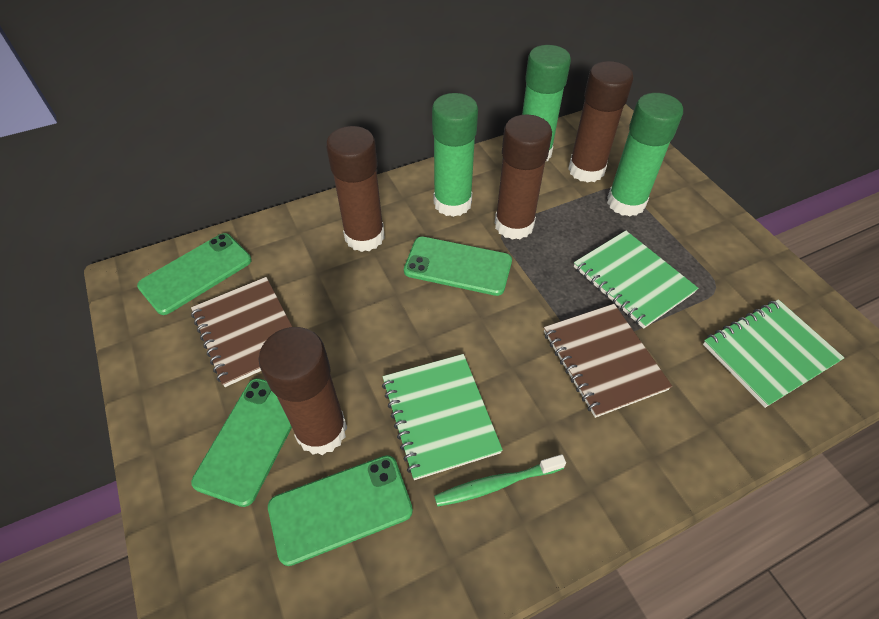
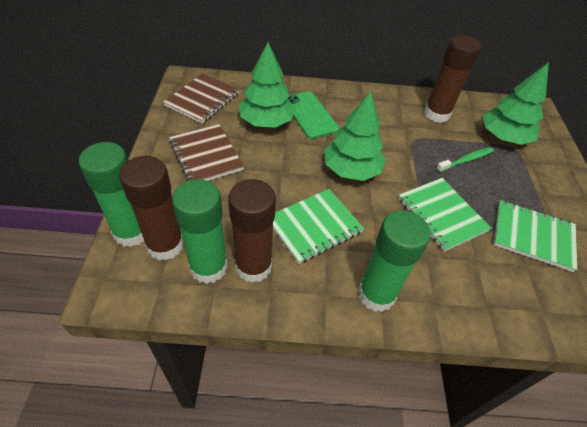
brown glue stick: 4 -> 3
green phone: 4 -> 1
green tree: 0 -> 3

